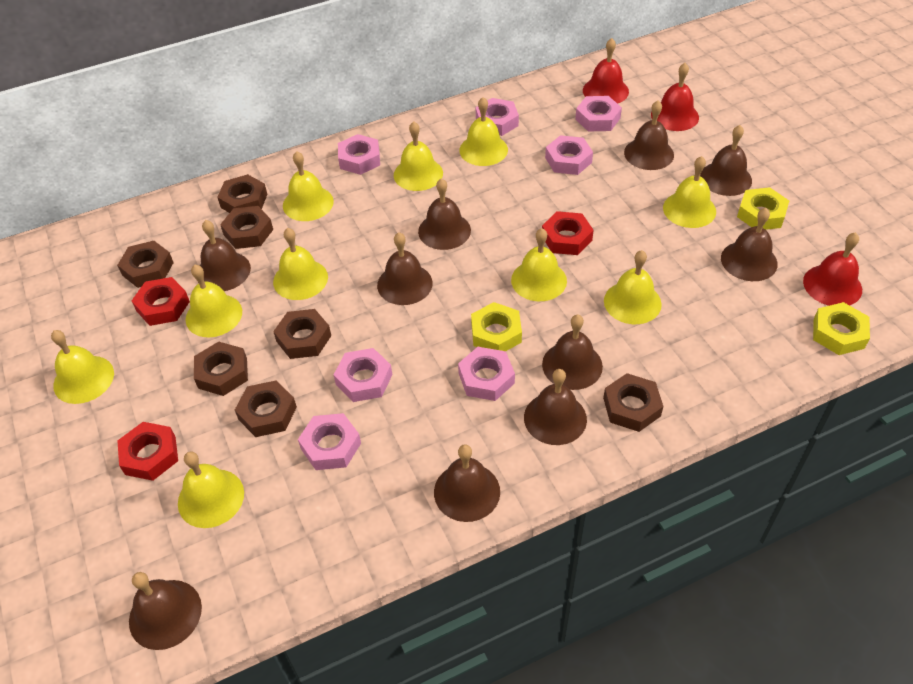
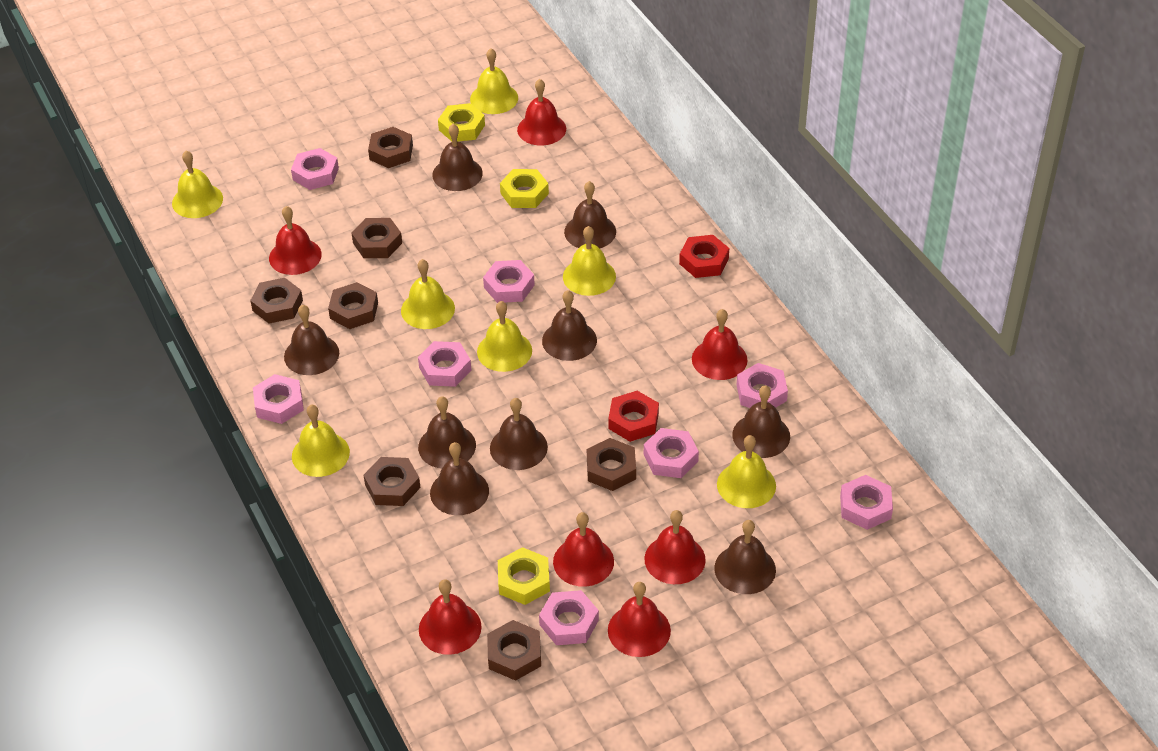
brown bell: 10 -> 9
pink nut: 7 -> 8
red bell: 3 -> 7
red nut: 3 -> 2
yellow bell: 10 -> 7

